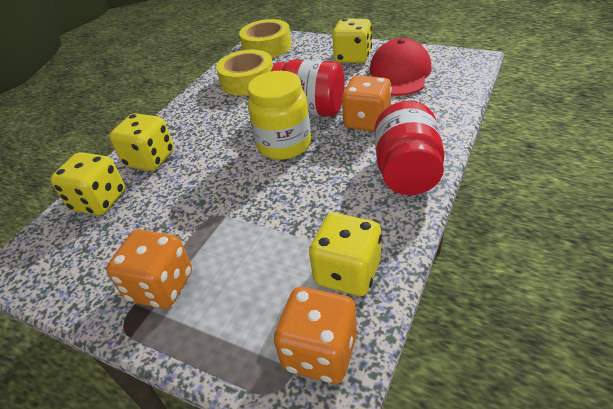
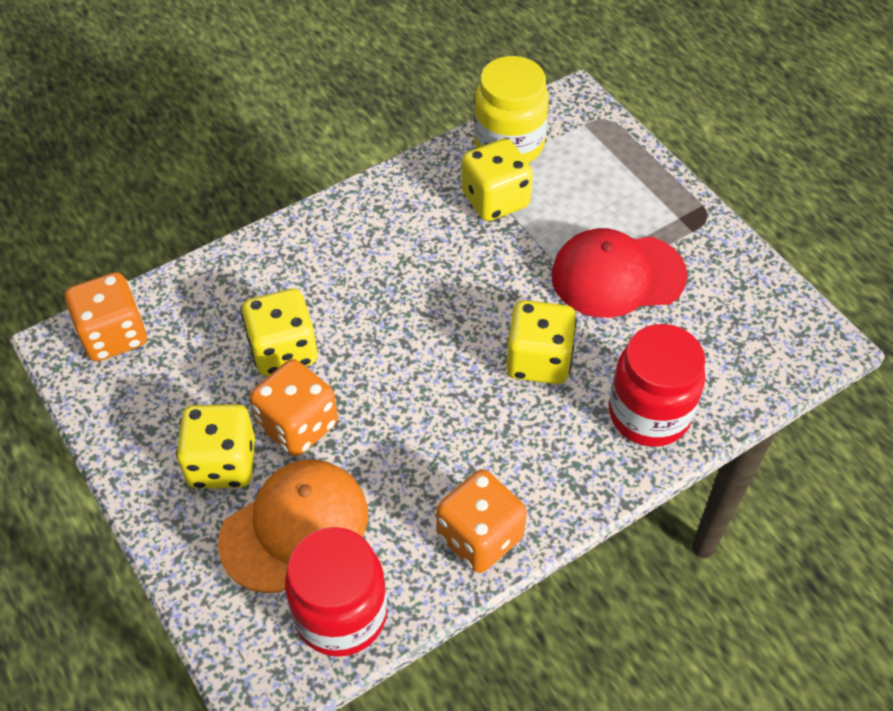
orange cap: 0 -> 1
yellow tape: 2 -> 0

